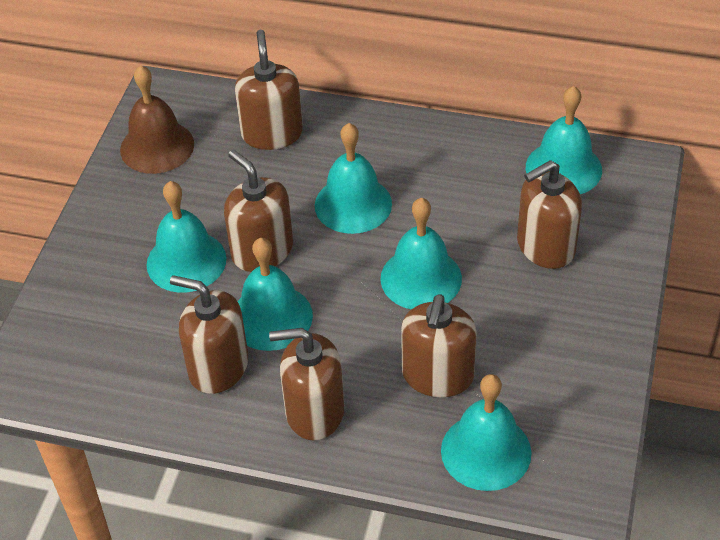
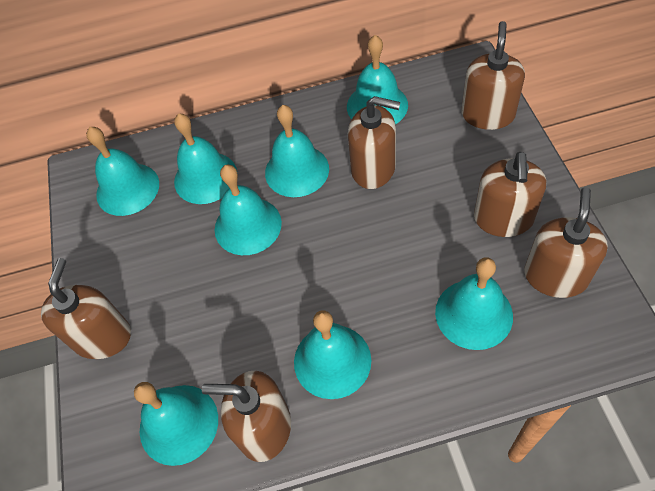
brown bell: 1 -> 0
turquoise bell: 6 -> 8

